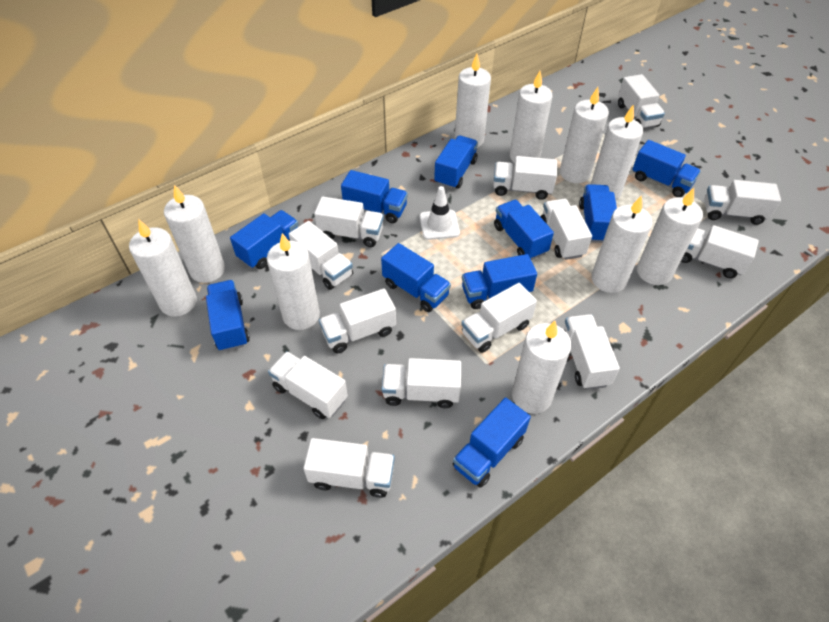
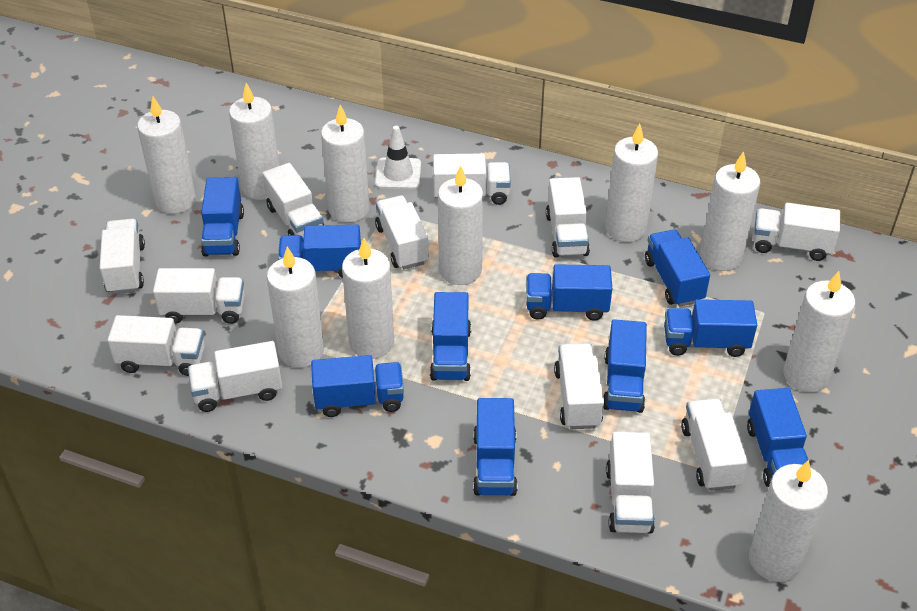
white truck: 13 -> 12

